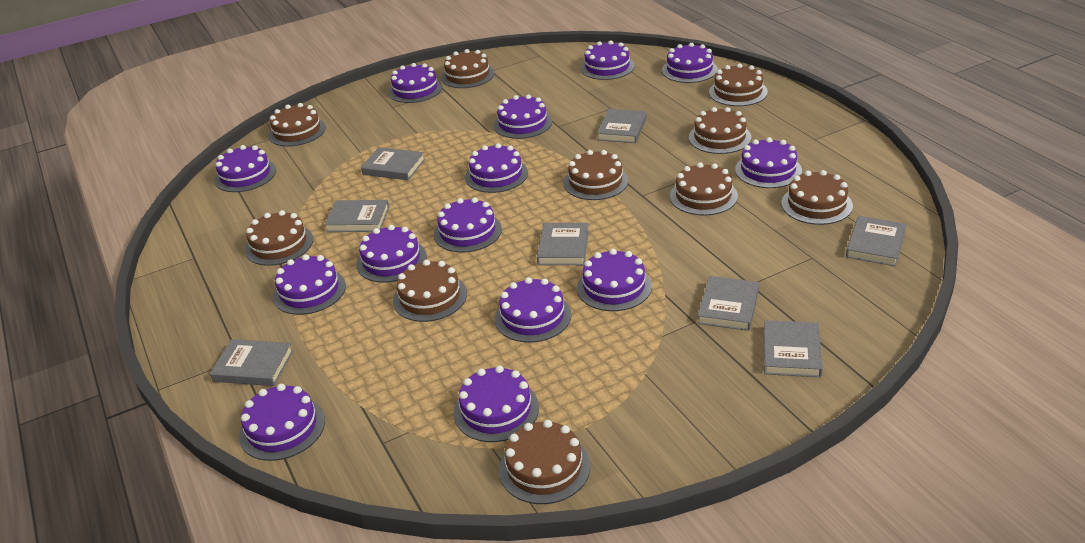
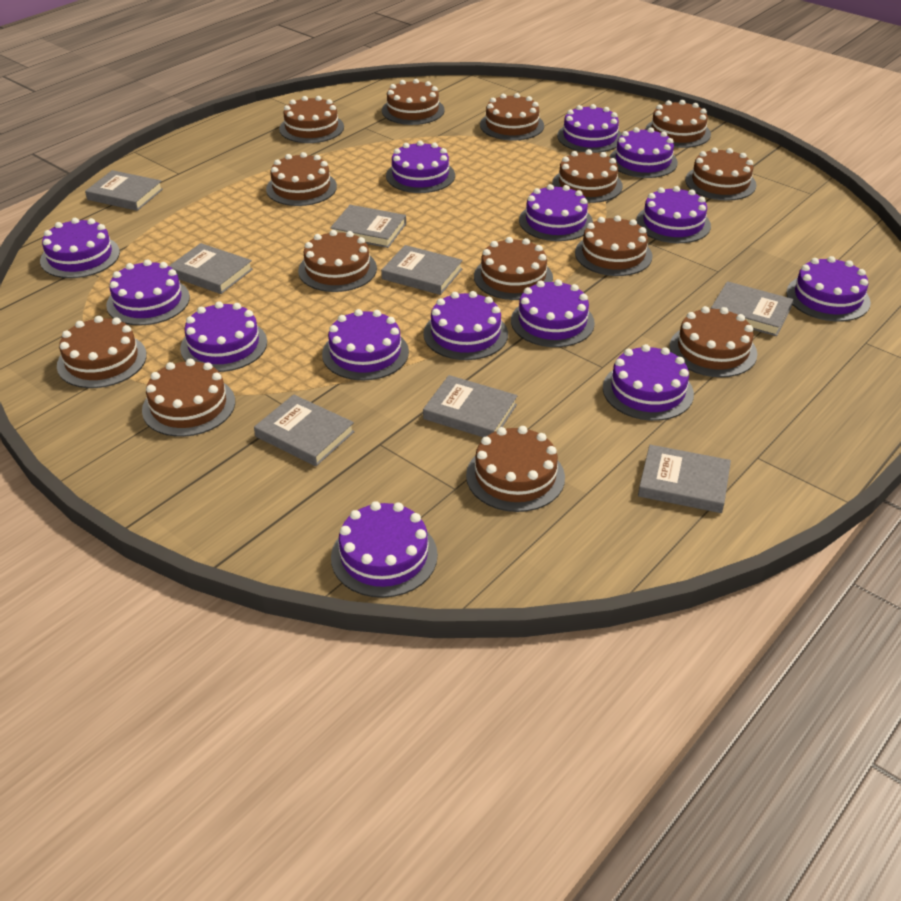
brown cake: 10 -> 14

